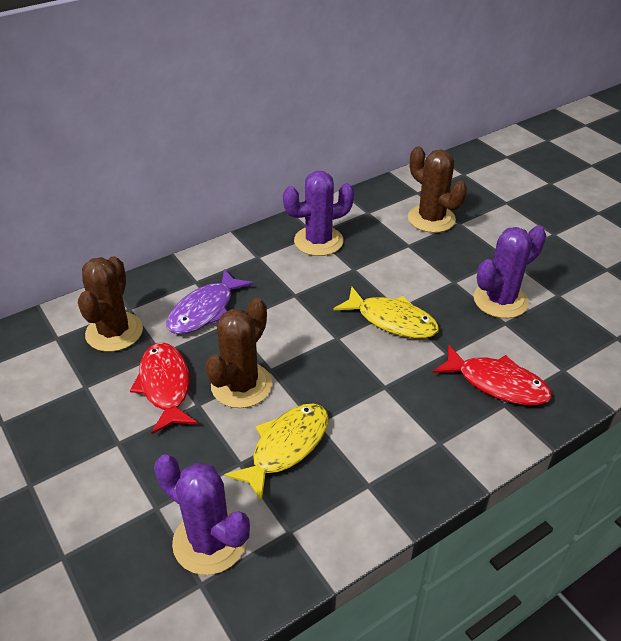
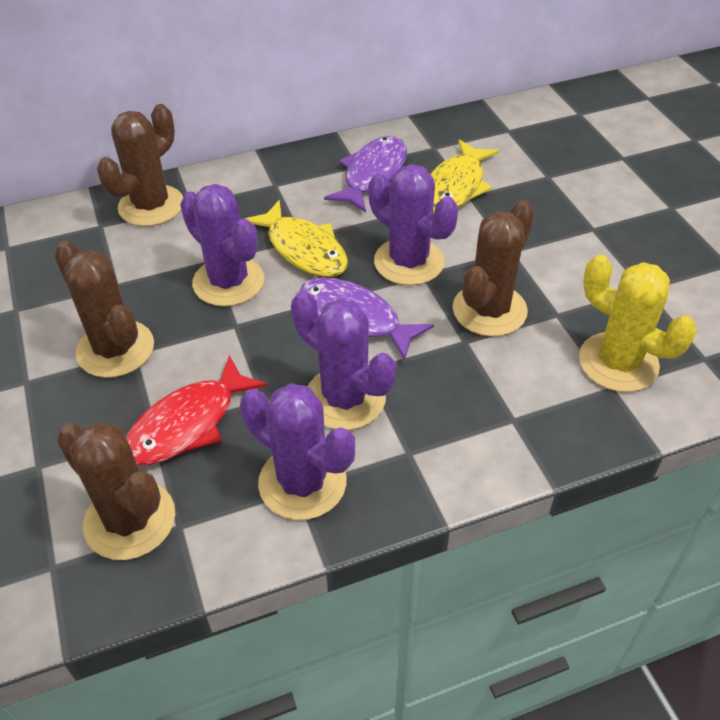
brown cactus: 3 -> 4
purple cactus: 3 -> 4
purple fish: 1 -> 2
red fish: 2 -> 1
yellow cactus: 0 -> 1

